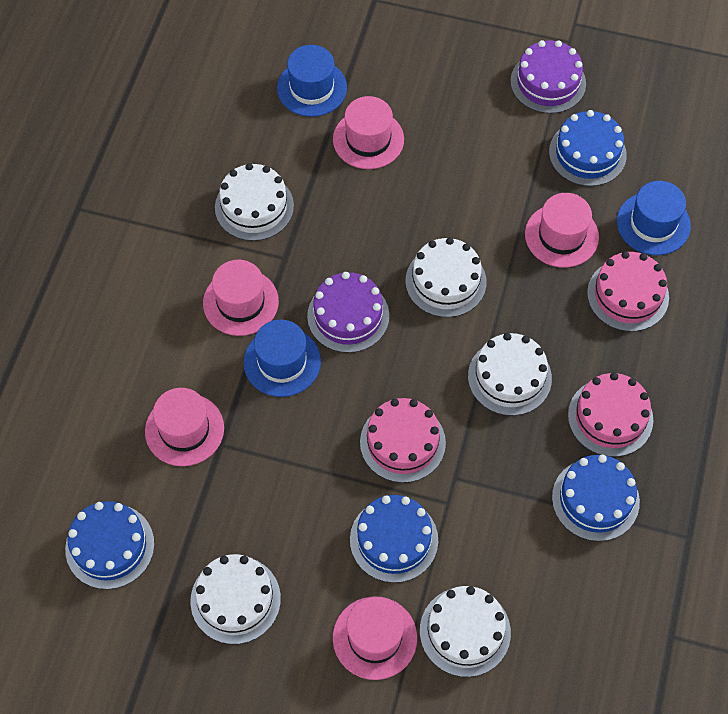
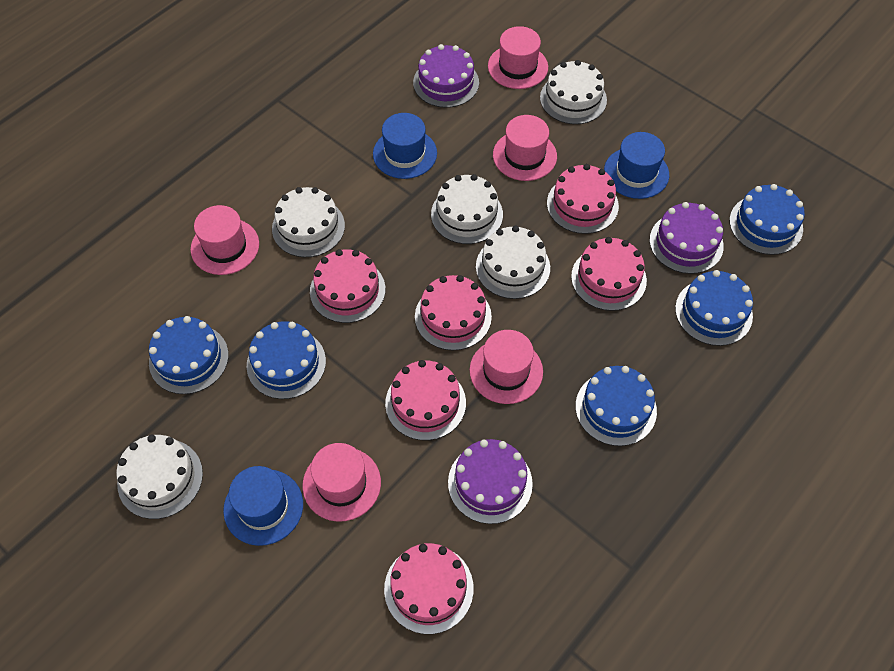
blue cake: 4 -> 5
pink cake: 3 -> 6
purple cake: 2 -> 3

